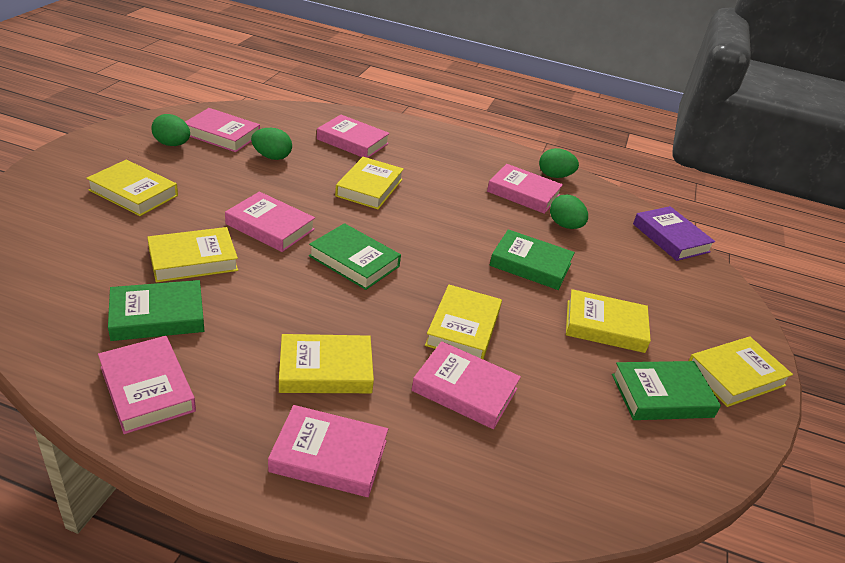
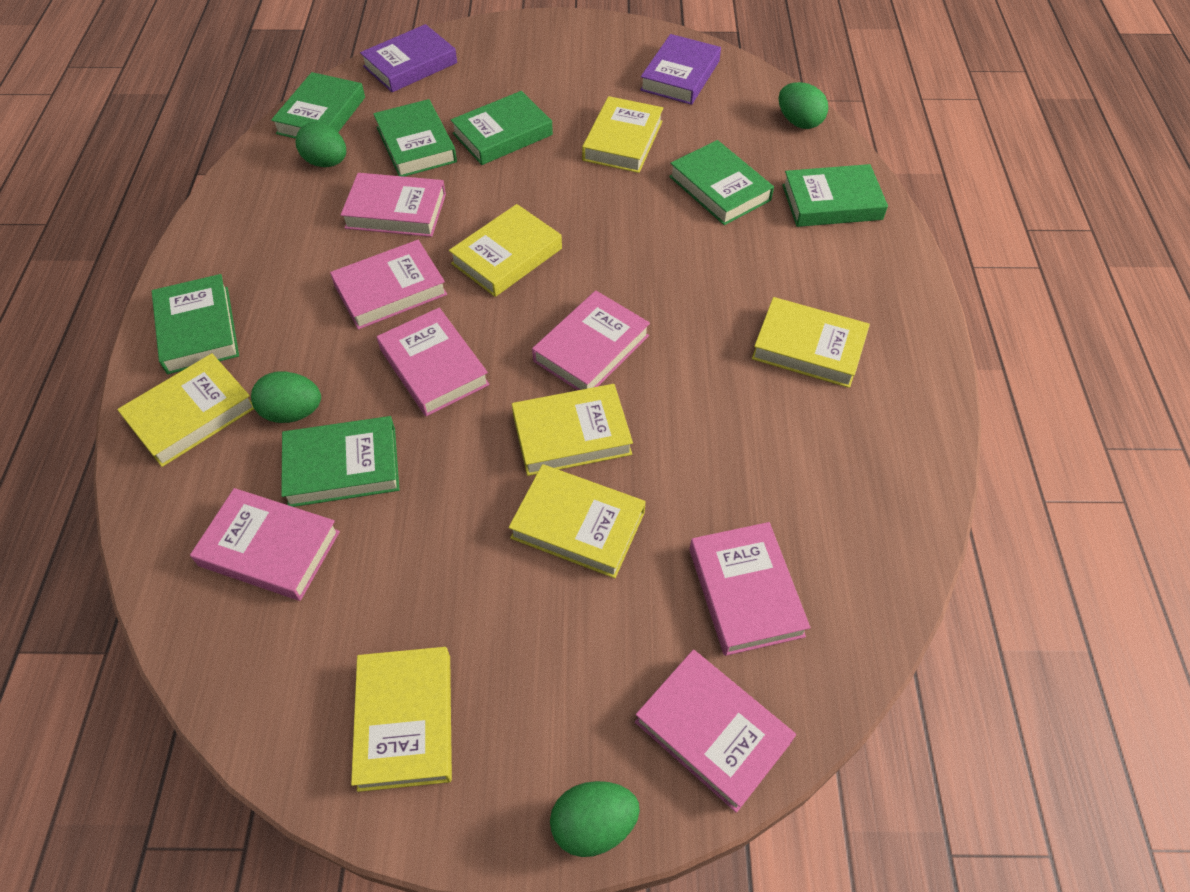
green book: 4 -> 7
purple book: 1 -> 2

